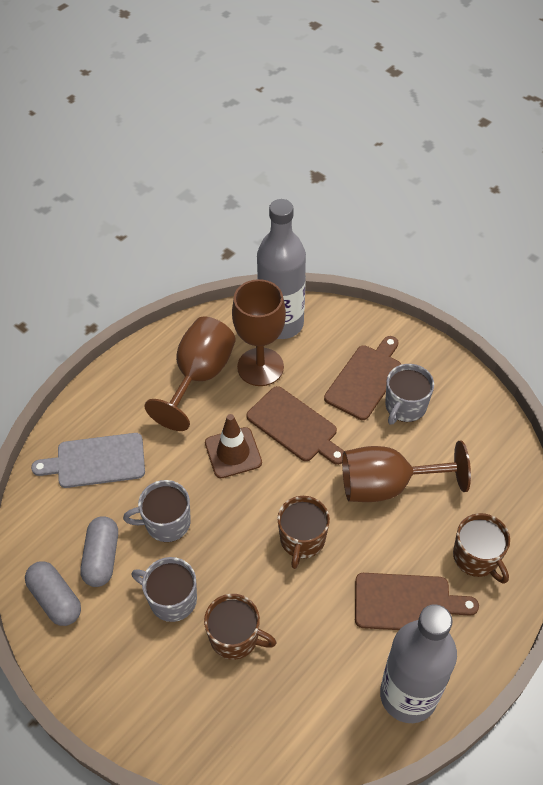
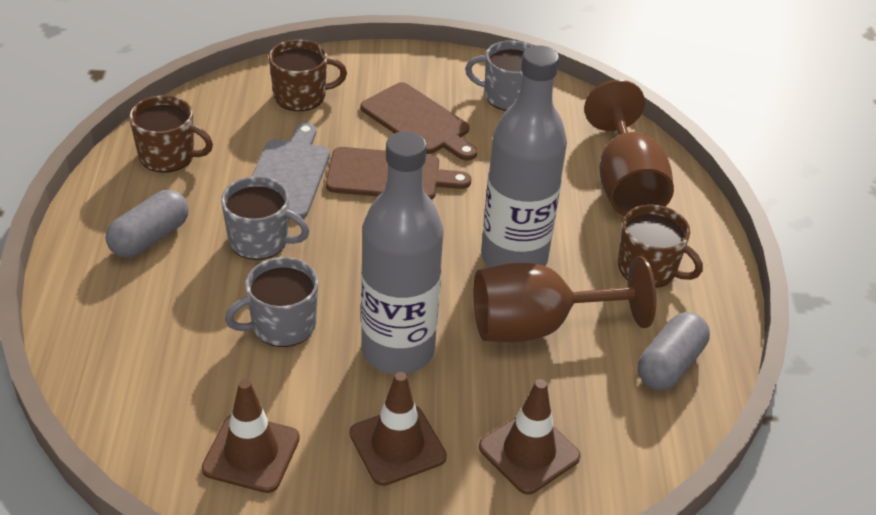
brown cutting board: 3 -> 2
brown goblet: 3 -> 2
brown traffic cone: 1 -> 3

